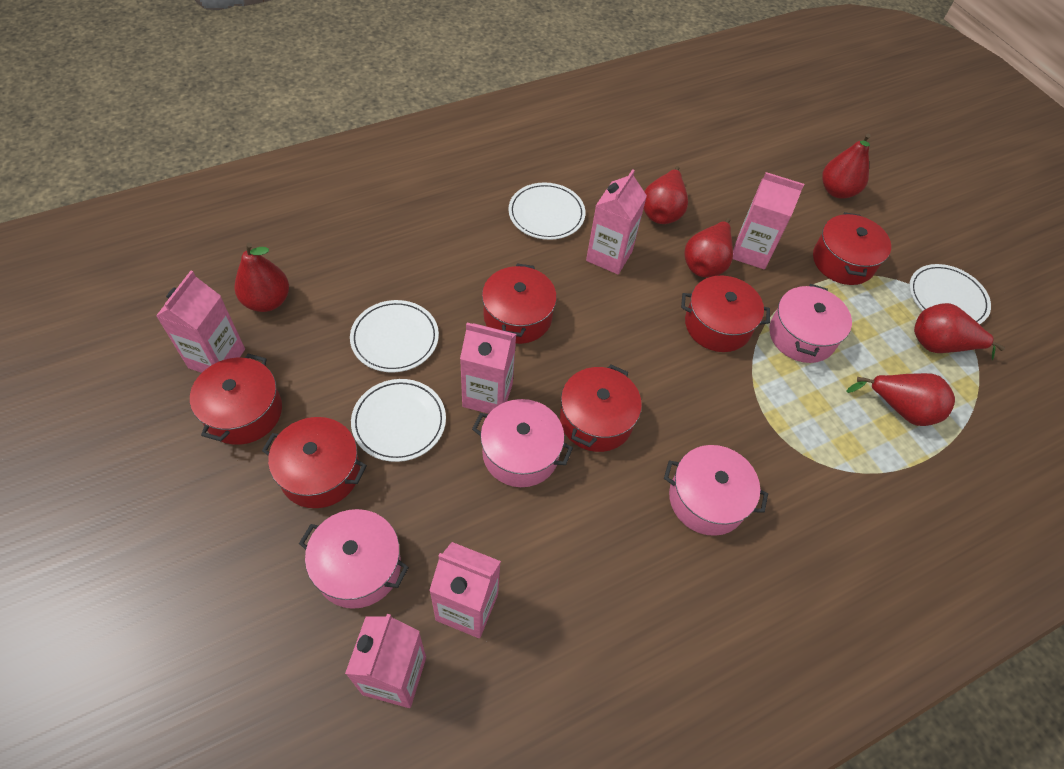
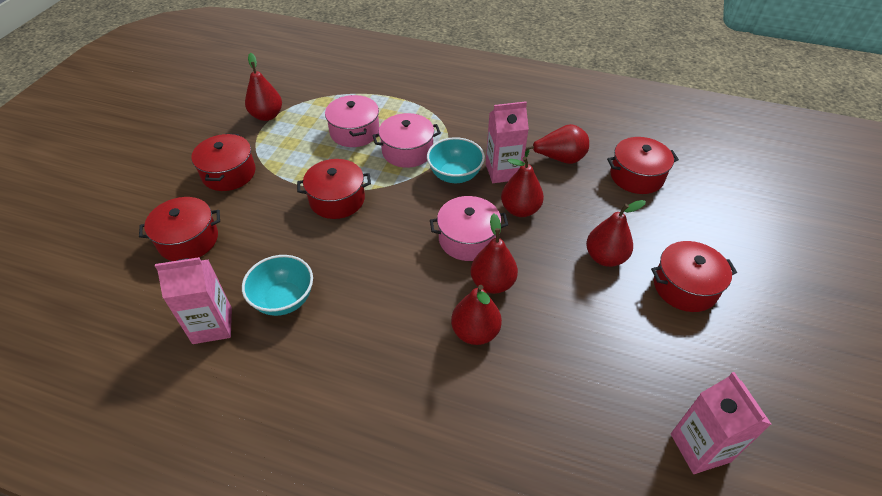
pink carton: 6 -> 3
pink pot: 4 -> 3
red pot: 6 -> 5
turquoise bowl: 0 -> 2
white plate: 4 -> 0

